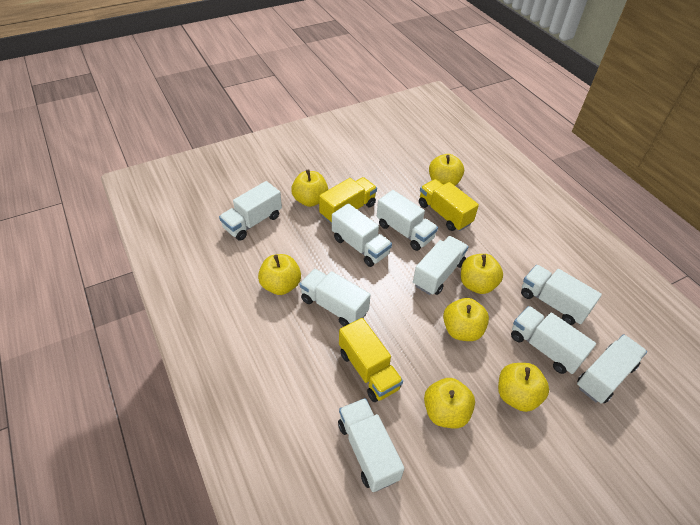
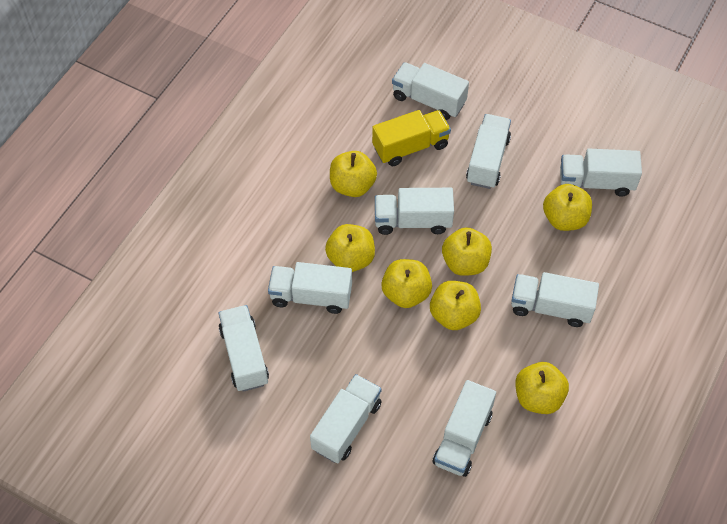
yellow truck: 3 -> 1

